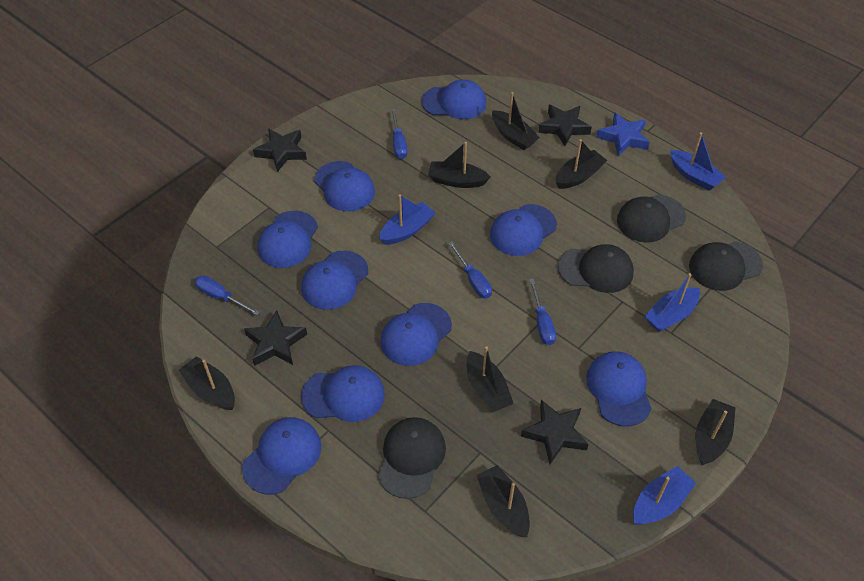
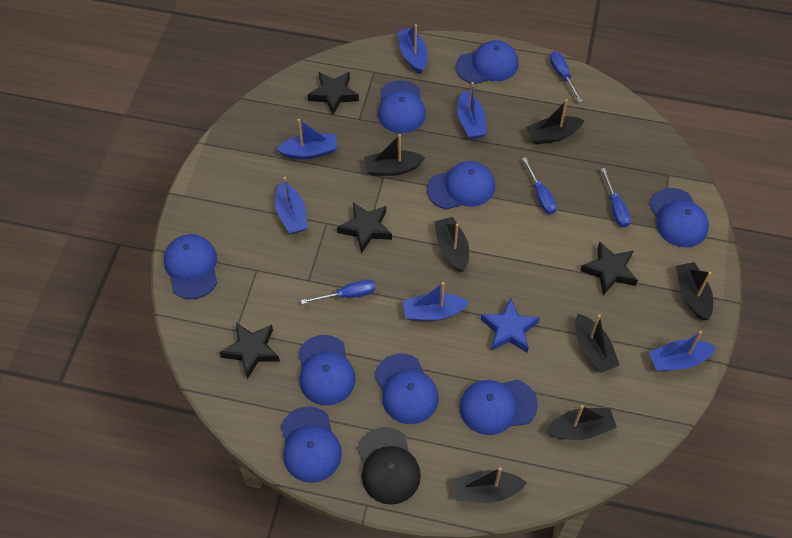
black cap: 4 -> 1
blue boat: 4 -> 6

